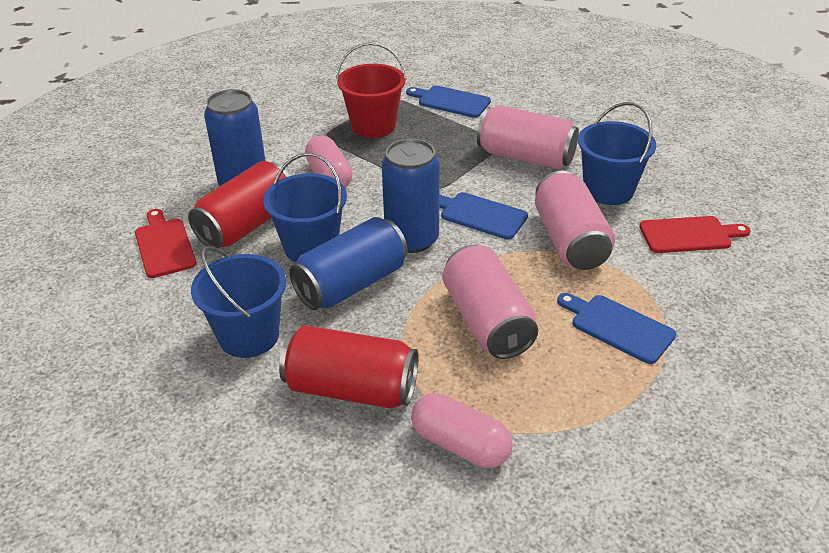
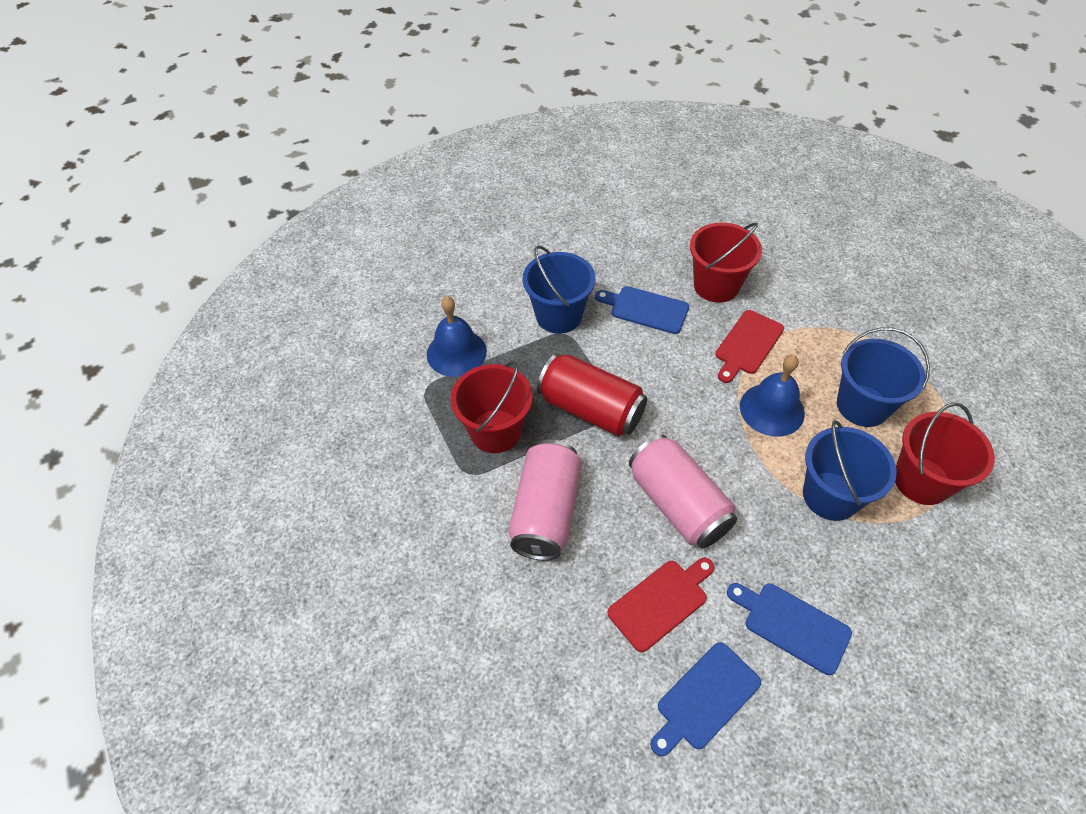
blue bell: 0 -> 2
blue can: 3 -> 0
pink can: 3 -> 2
pink capsule: 2 -> 0
red bucket: 1 -> 3
red can: 2 -> 1

